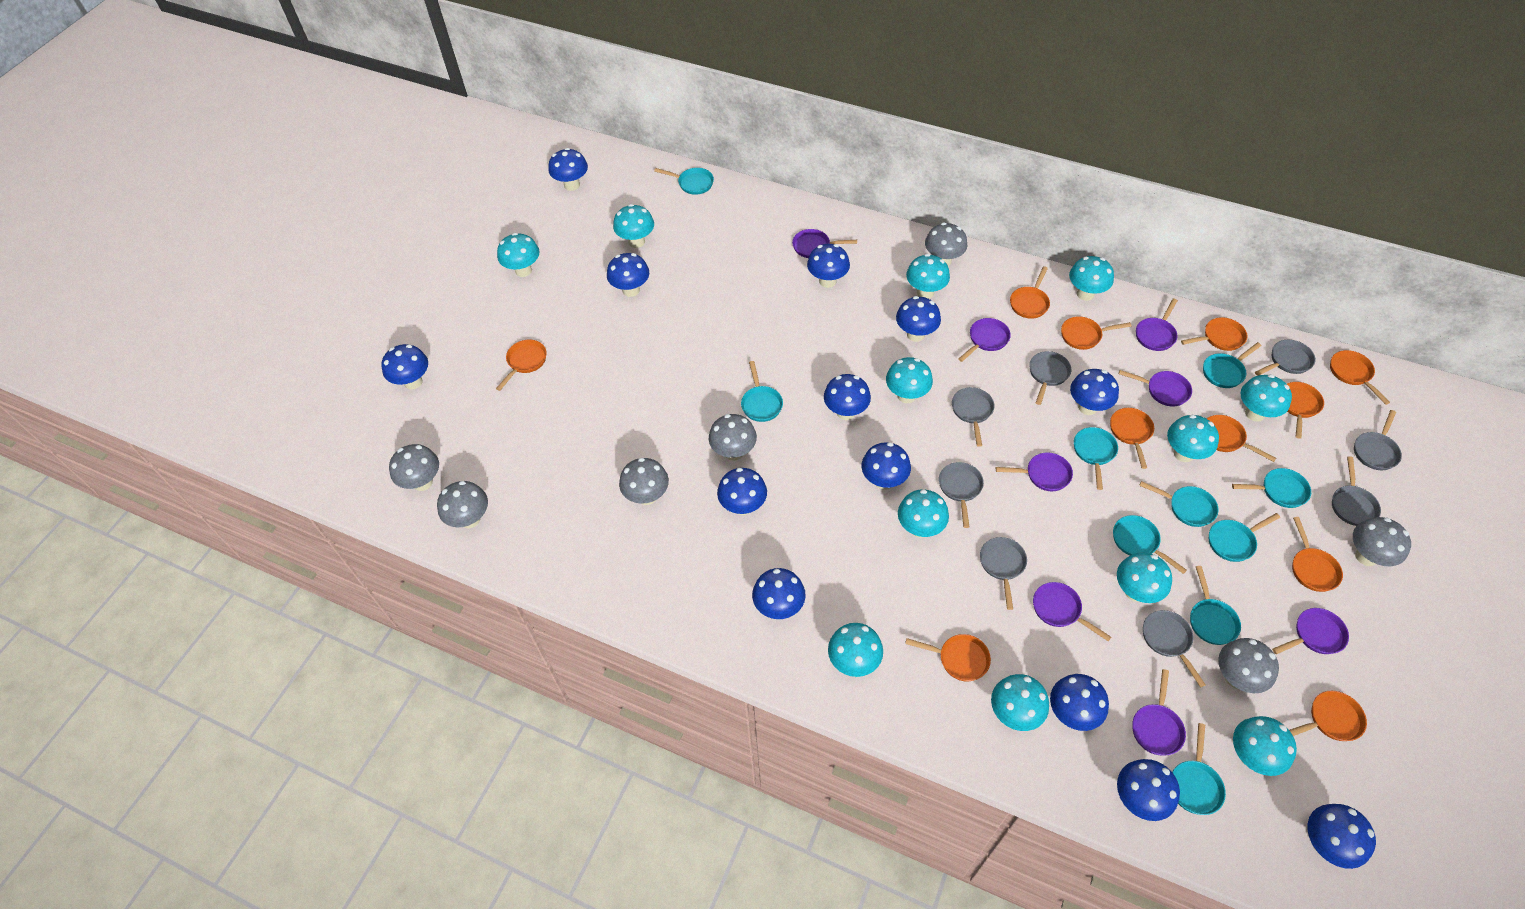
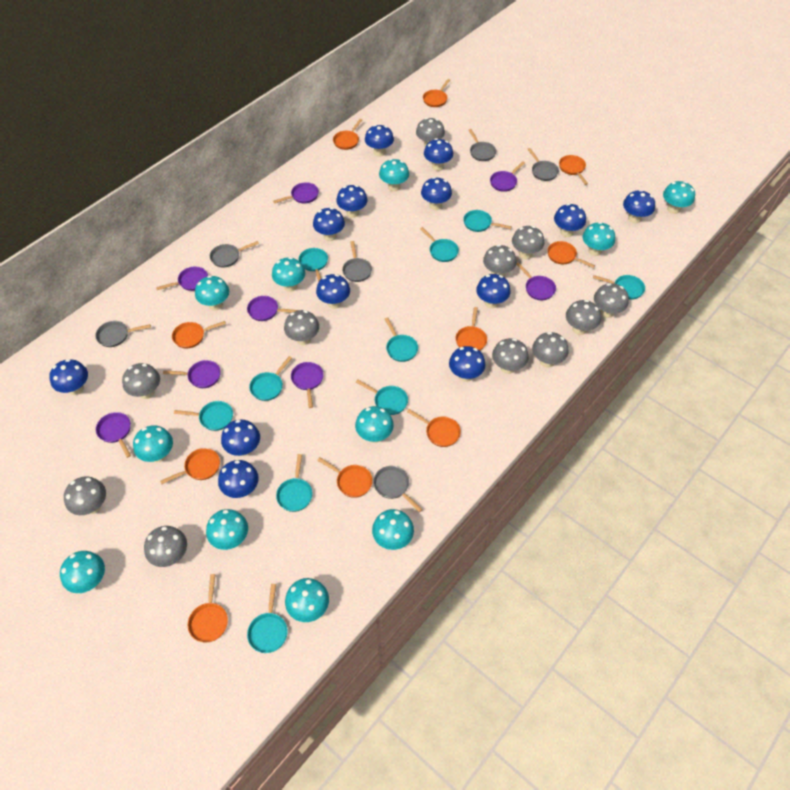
grey mushroom: 7 -> 11
grey pan: 8 -> 6
orange pan: 11 -> 10
turquoise mushroom: 12 -> 11

